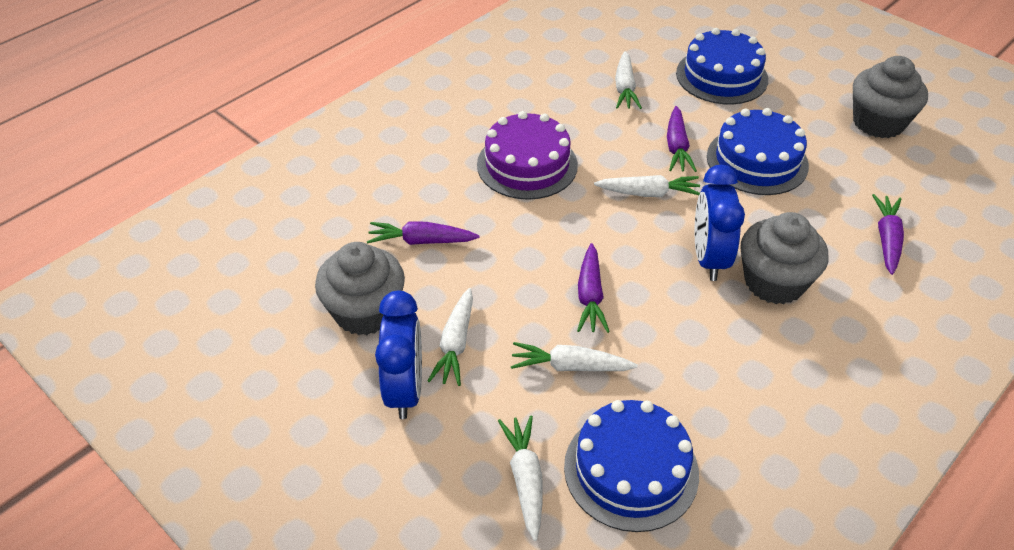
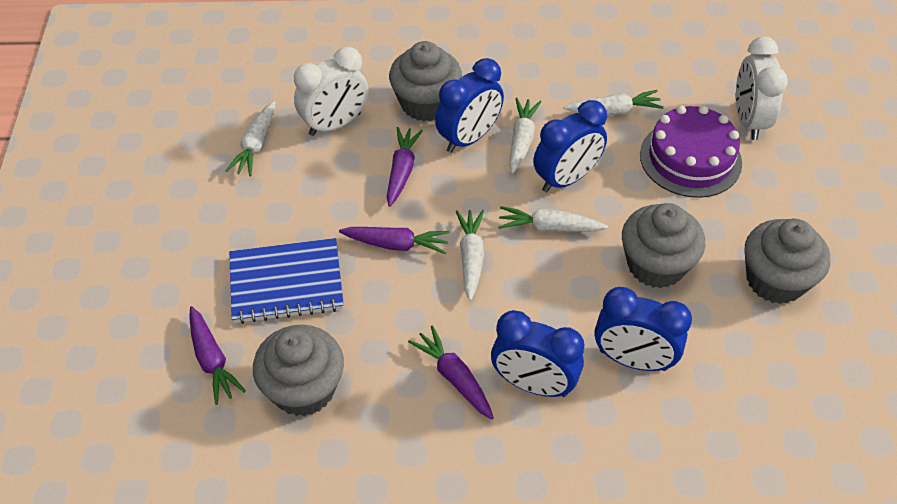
blue cake: 3 -> 0
blue clock: 2 -> 4
blue notebook: 0 -> 1
grey cupcake: 3 -> 4
white clock: 0 -> 2

